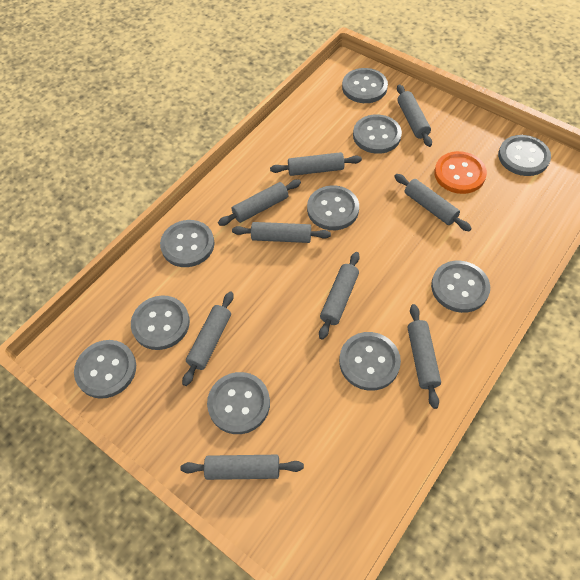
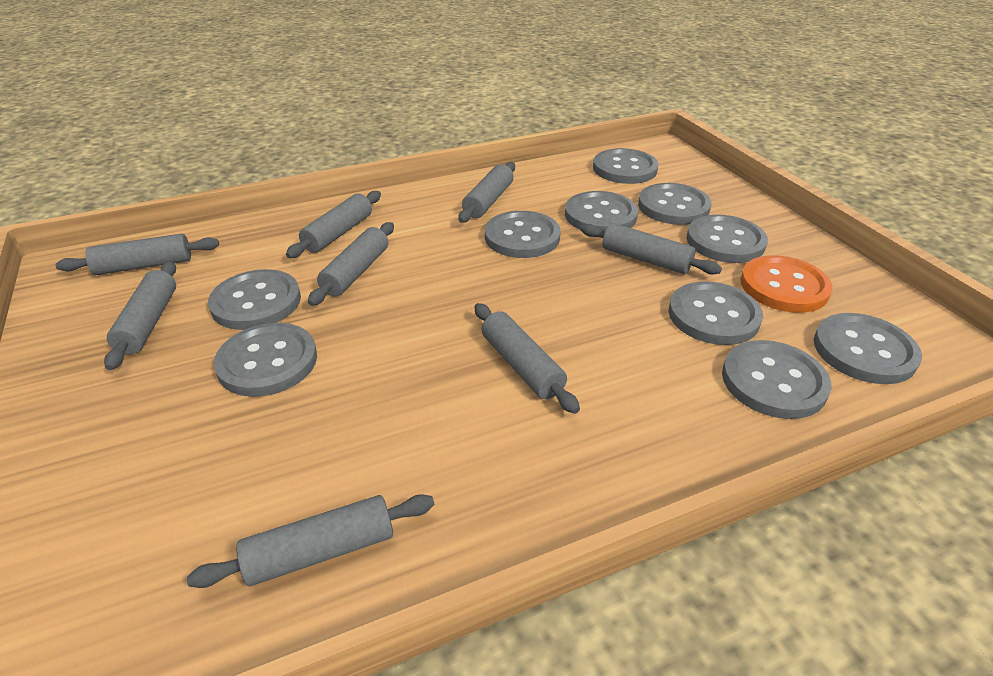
grey rolling pin: 9 -> 8

